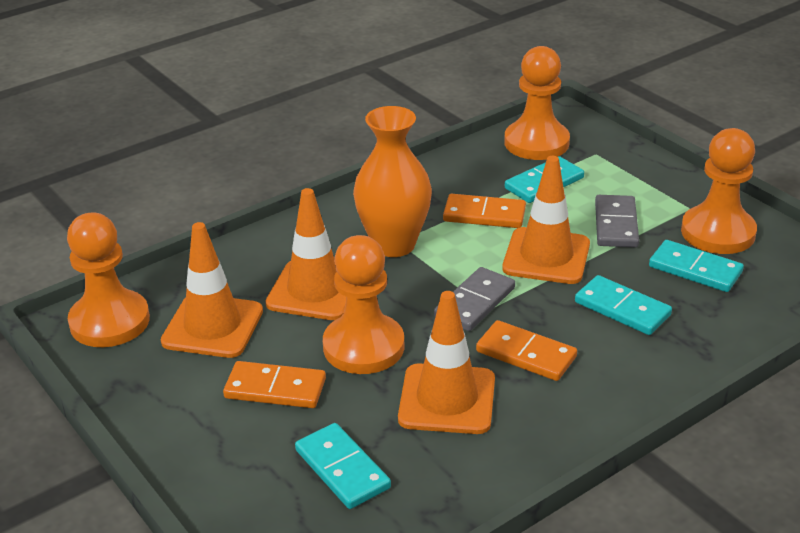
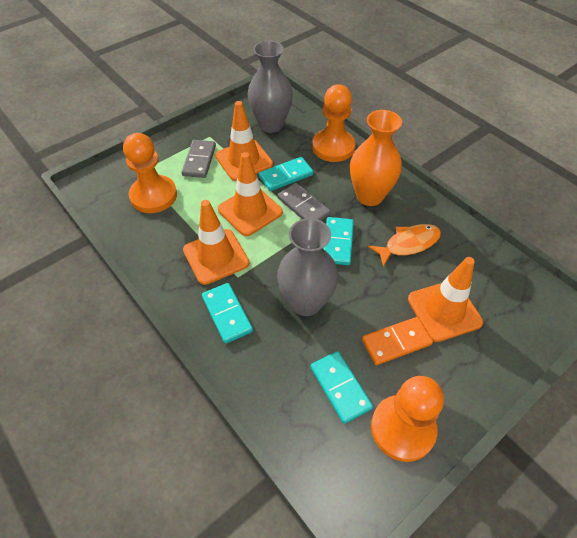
grey vase: 0 -> 2
orange domino: 3 -> 1
orange fish: 0 -> 1
orange pawn: 4 -> 3

